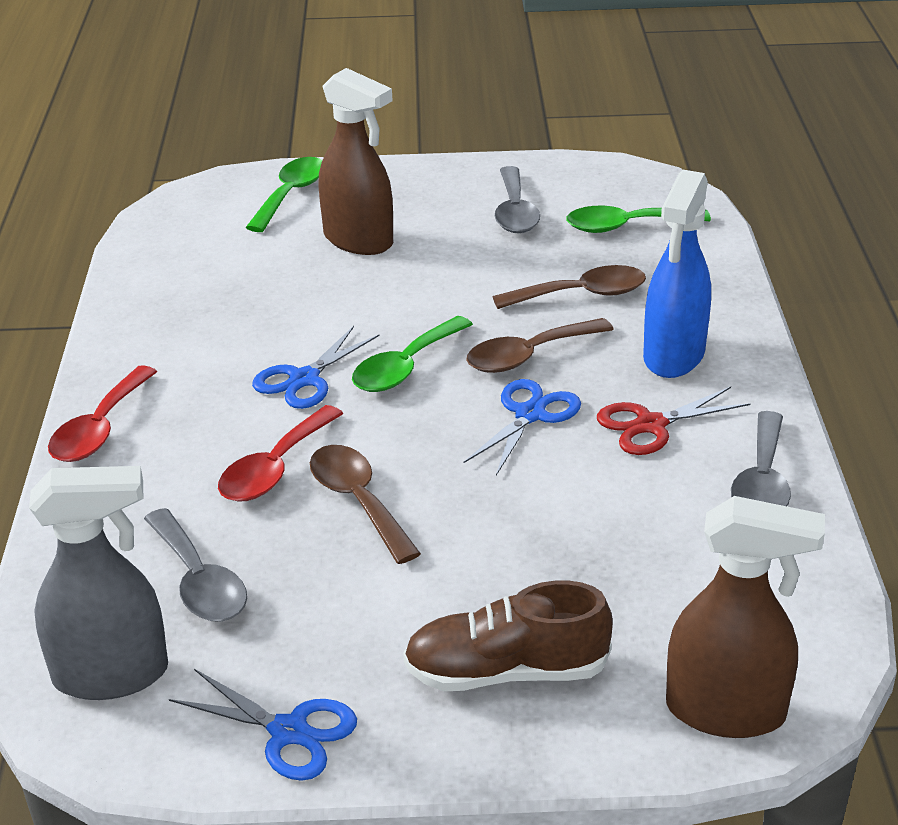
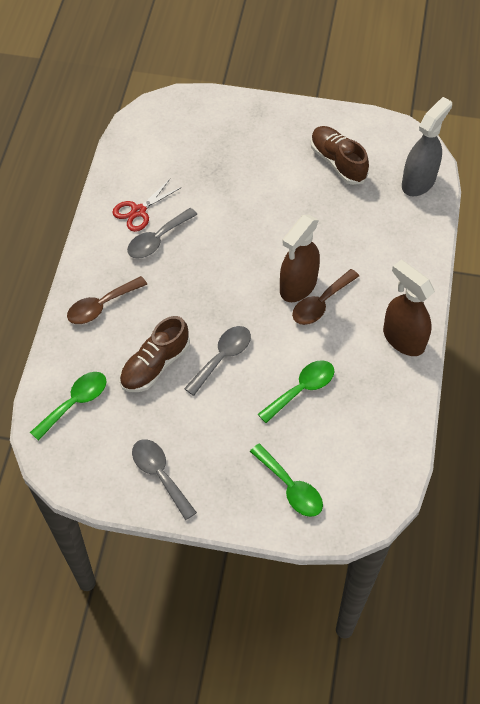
blue scissors: 3 -> 0
blue spray bottle: 1 -> 0
brown shoe: 1 -> 2
brown spoon: 3 -> 2
red spoon: 2 -> 0

